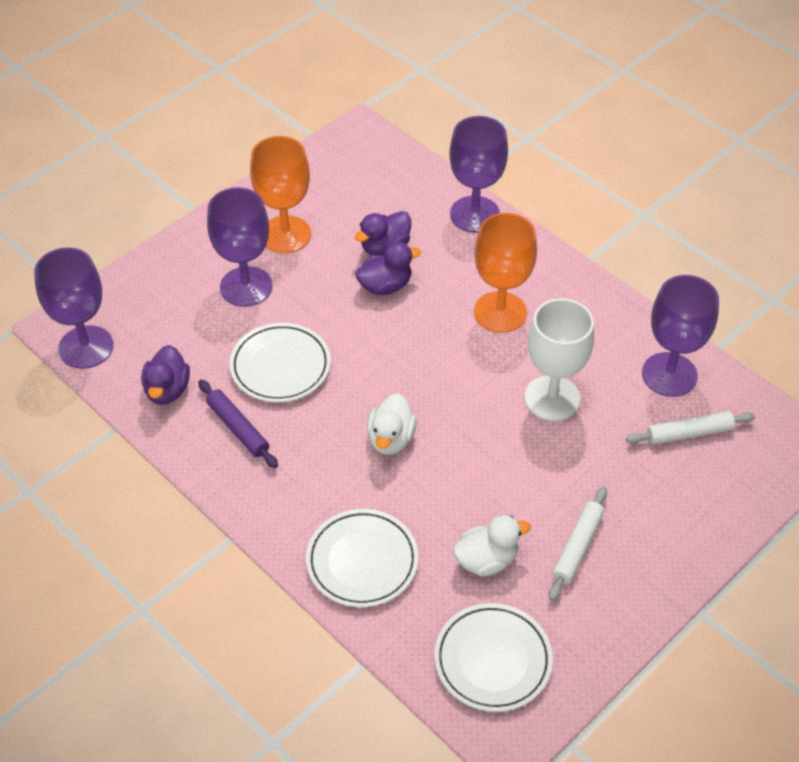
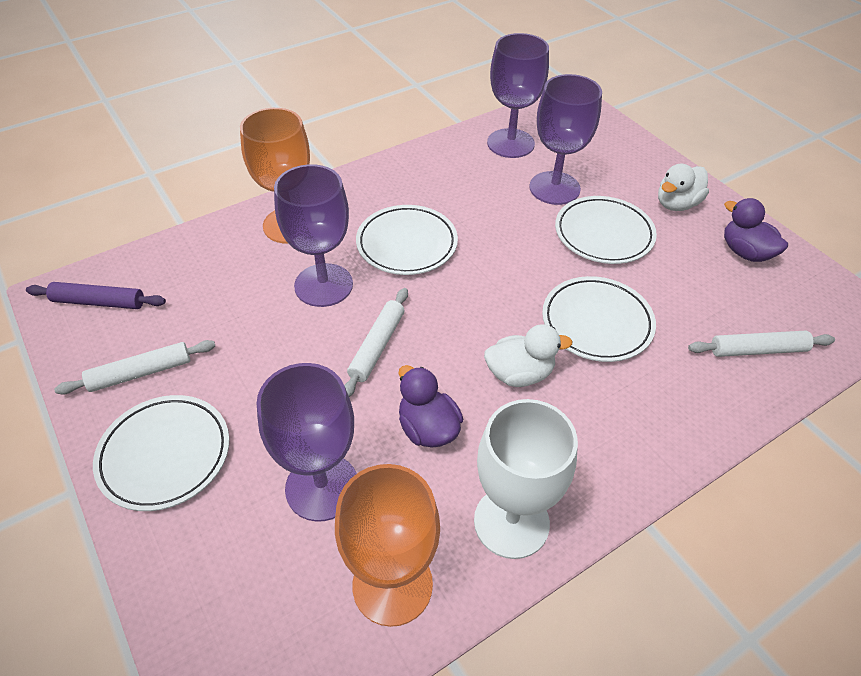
purple duck: 3 -> 2
white plate: 3 -> 4
white rolling pin: 2 -> 3

